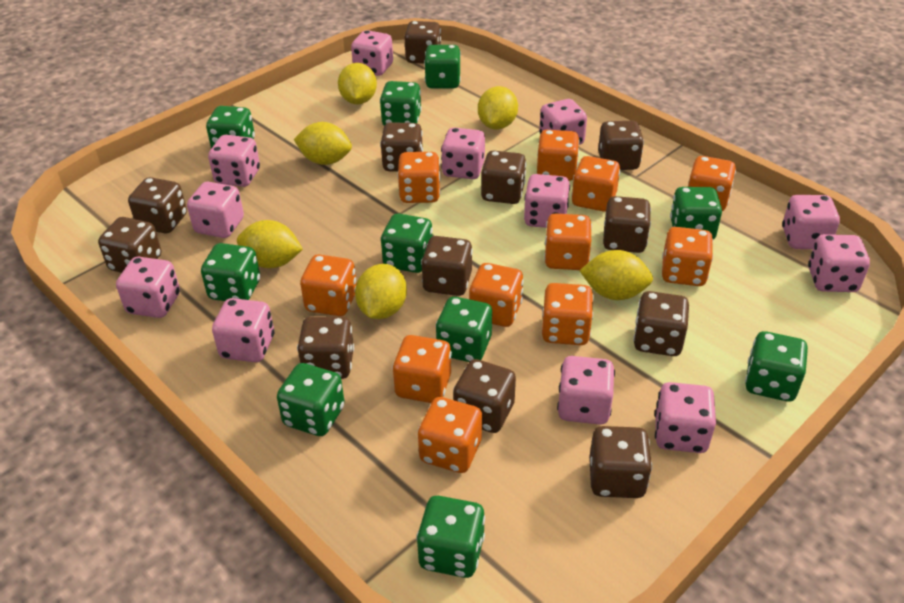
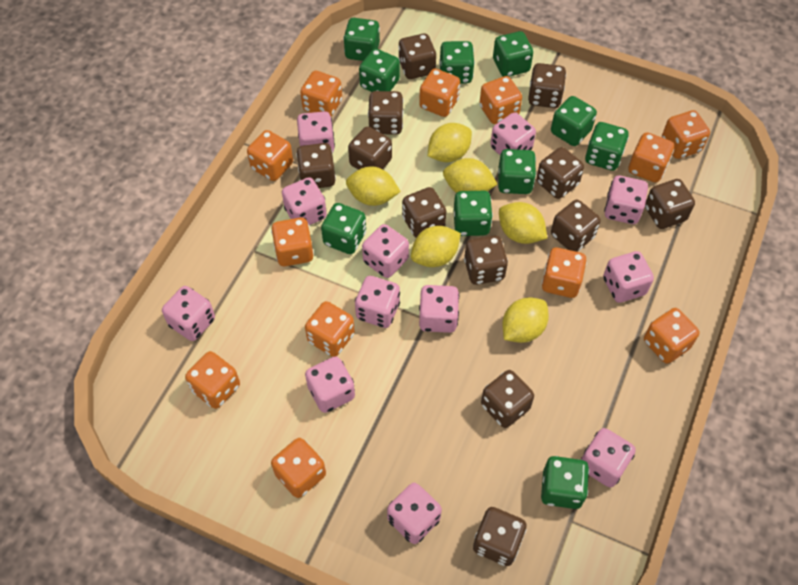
orange dice: 11 -> 12

